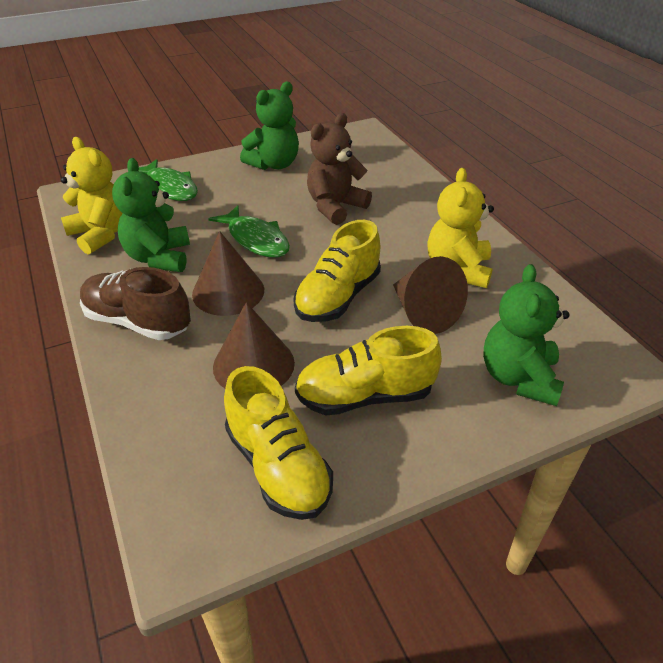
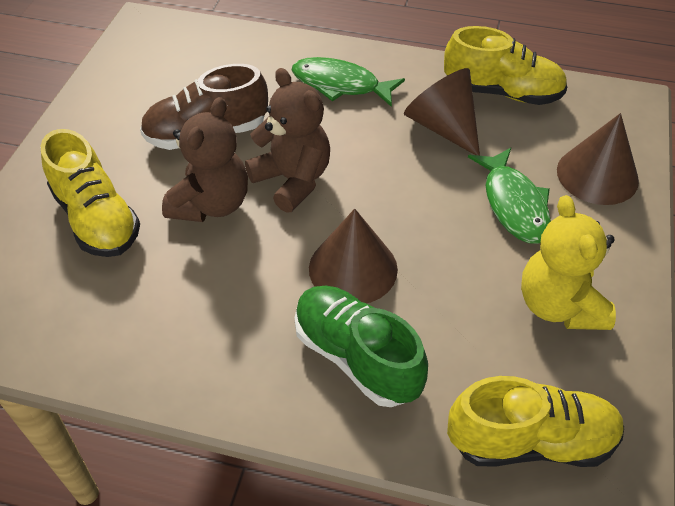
brown teddy bear: 1 -> 2
green shoe: 0 -> 1
green teddy bear: 3 -> 0
yellow teddy bear: 2 -> 1

